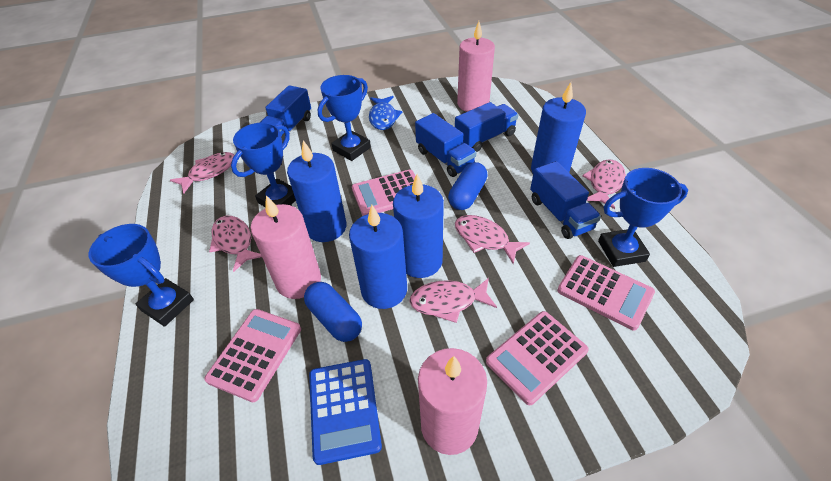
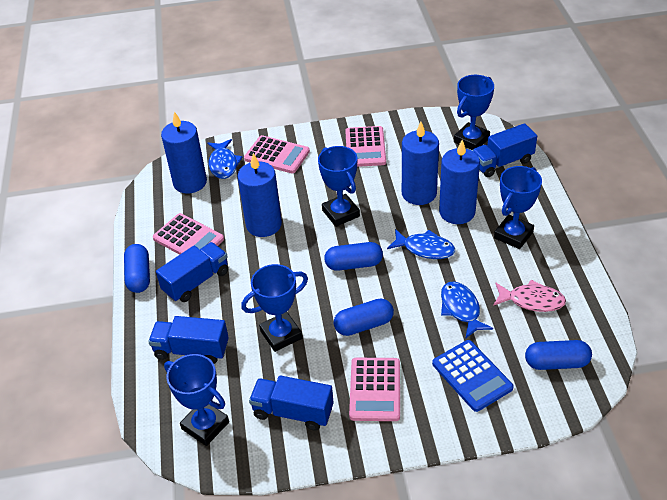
blue capsule: 2 -> 4
blue fish: 1 -> 3
blue trophy: 4 -> 5
pink candle: 3 -> 0
pink fish: 5 -> 1

